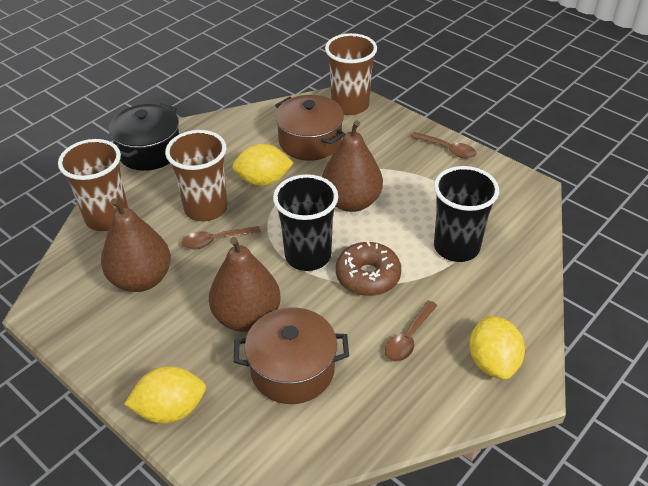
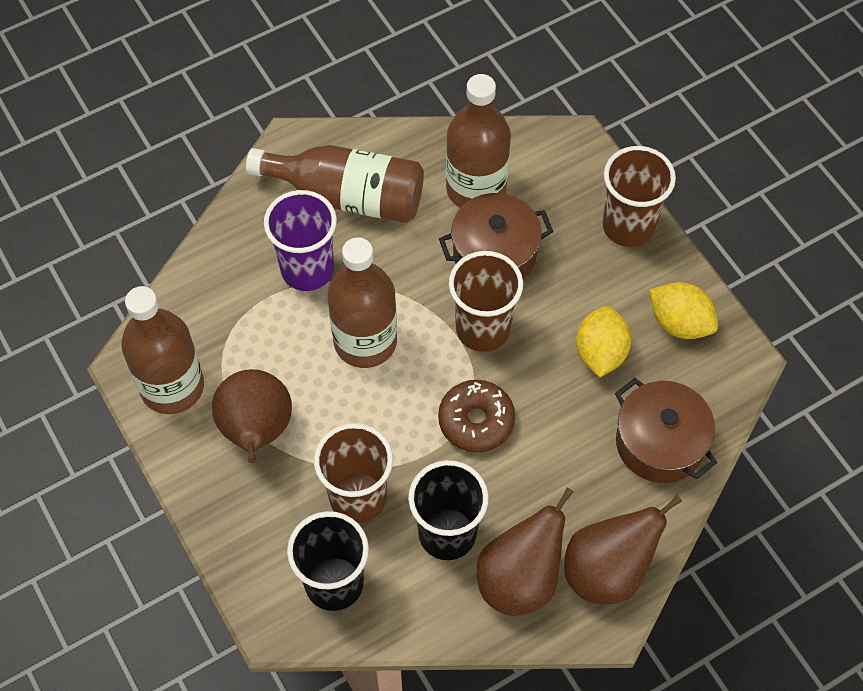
black pot: 1 -> 0
brown bottle: 0 -> 4
brown spoon: 3 -> 0
purple cup: 0 -> 1
yellow lemon: 3 -> 2

